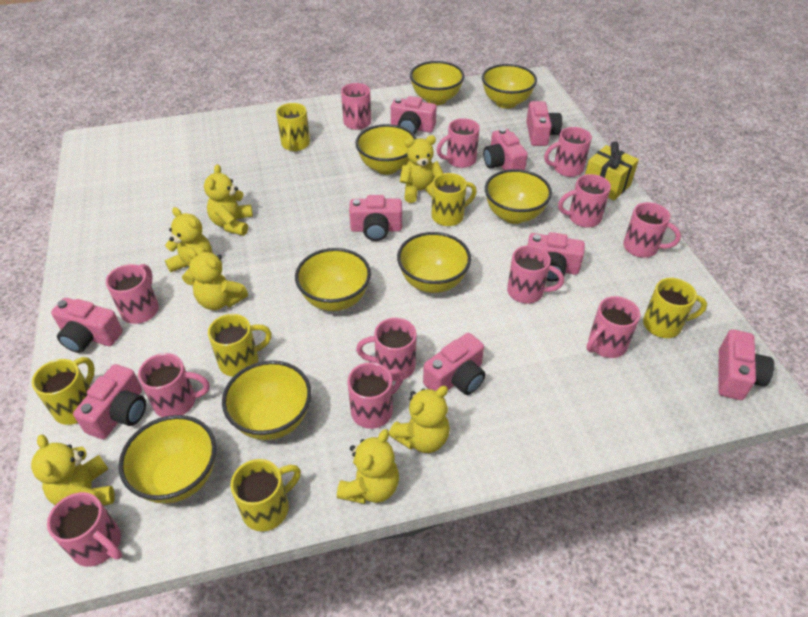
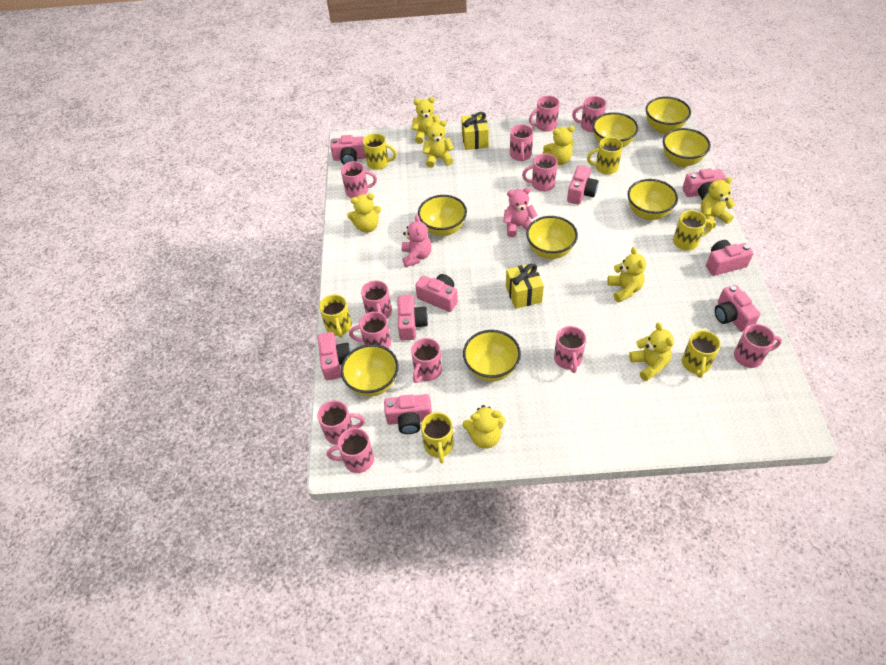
pink teddy bear: 0 -> 2
yellow gift: 1 -> 2
yellow teddy bear: 7 -> 8

